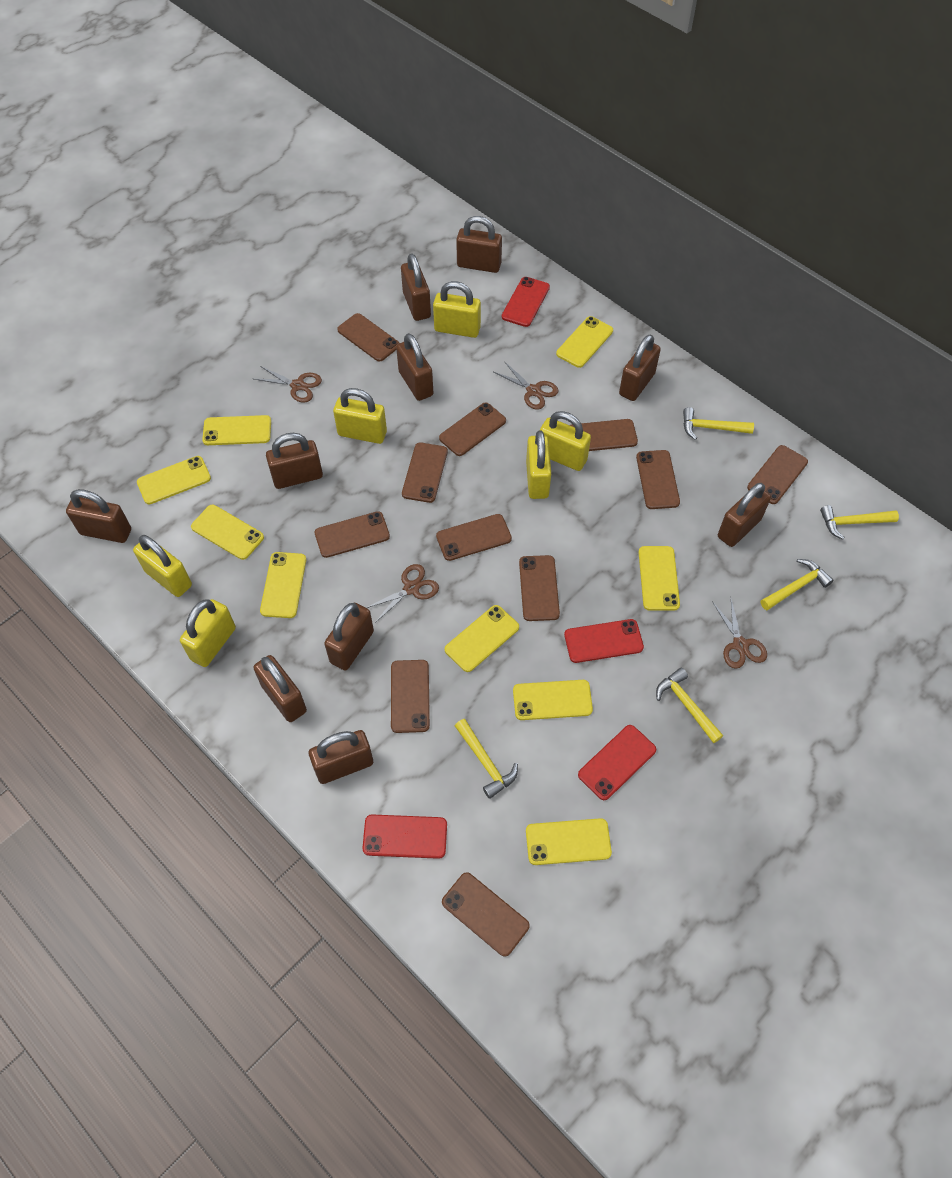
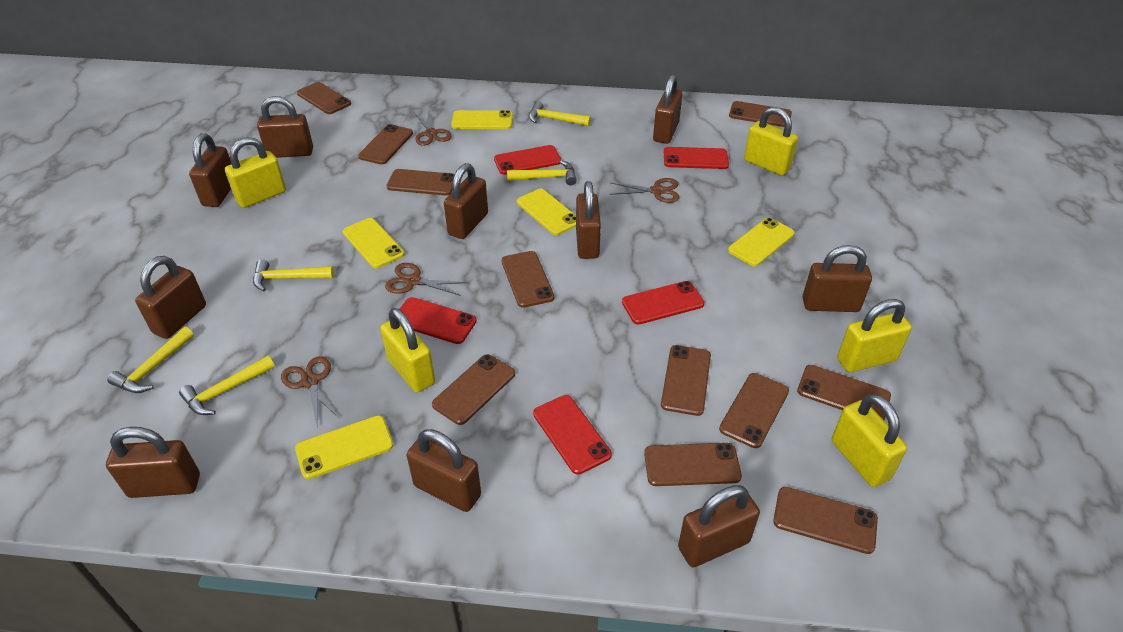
red phone: 4 -> 5
yellow padlock: 6 -> 5
yellow phone: 9 -> 5

